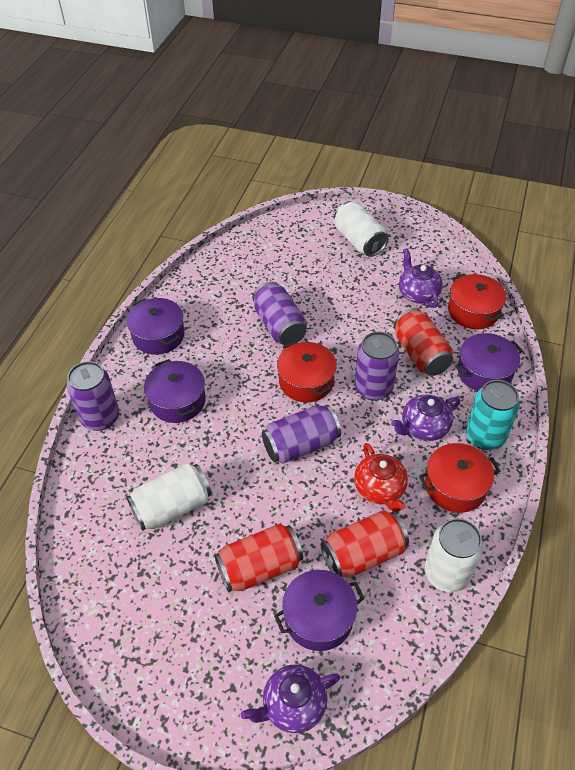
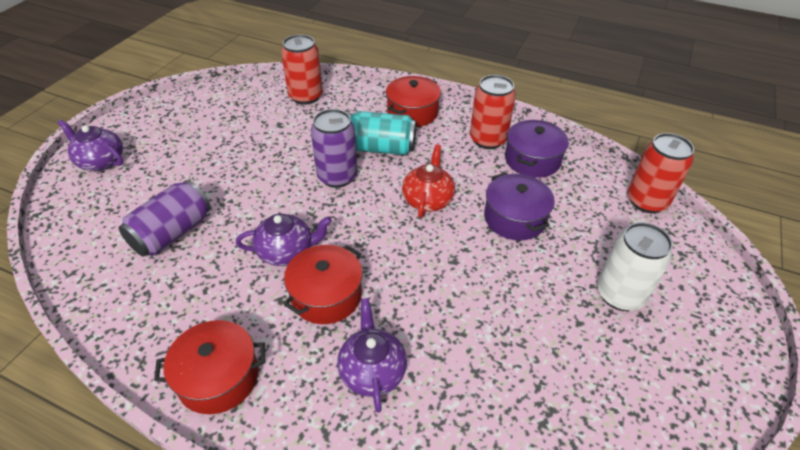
purple can: 4 -> 2
purple pot: 4 -> 2
white can: 3 -> 1

